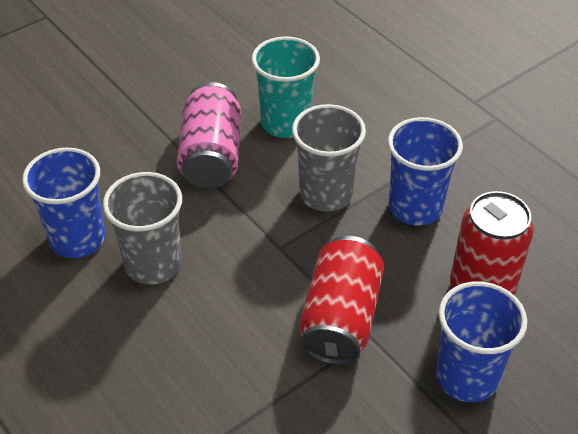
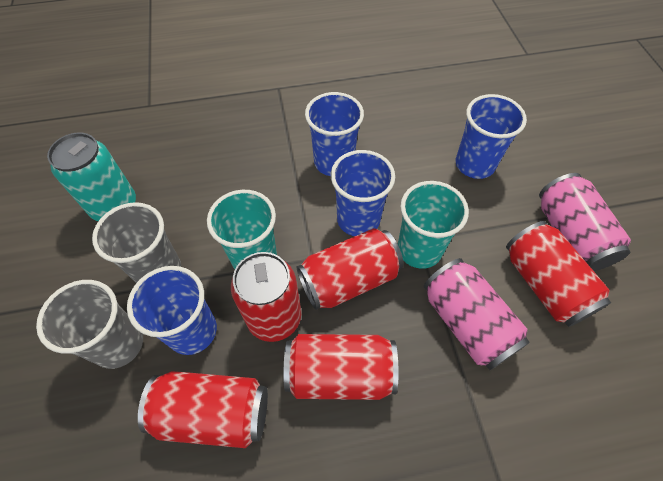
blue cup: 3 -> 4
pink can: 1 -> 2
red can: 2 -> 5
turquoise can: 0 -> 1
turquoise cup: 1 -> 2

